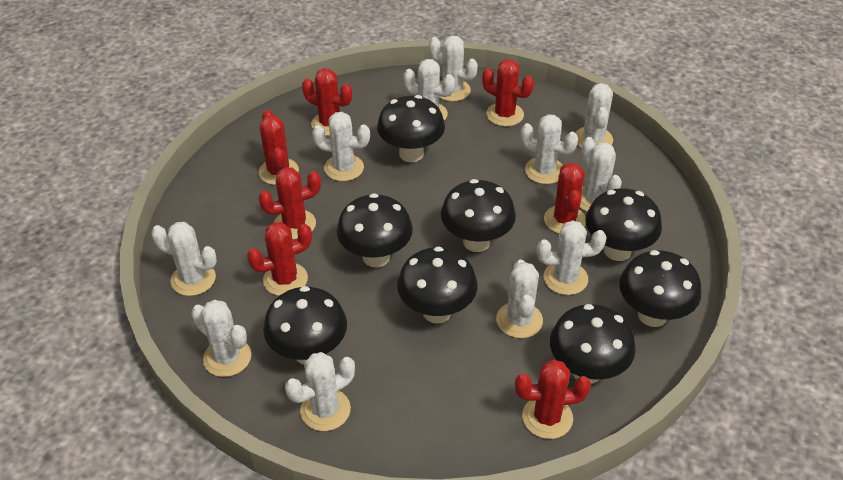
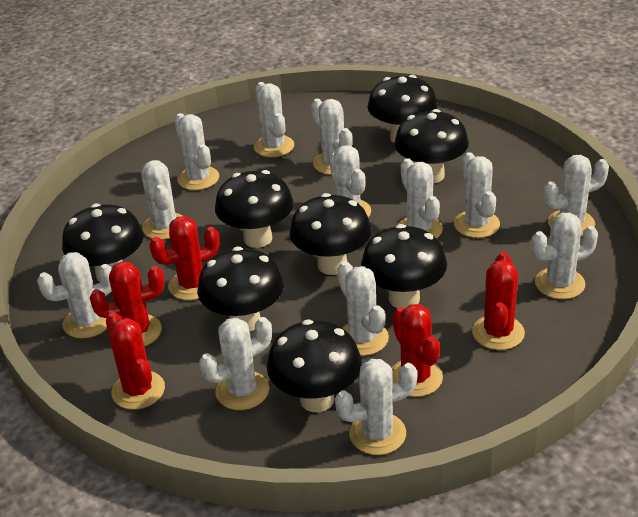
red cactus: 7 -> 5
white cactus: 11 -> 13

